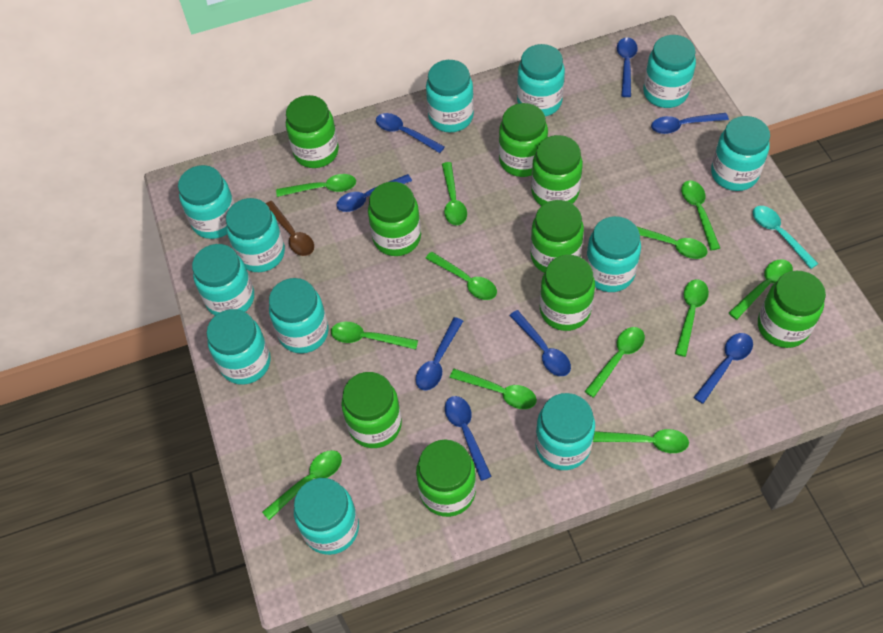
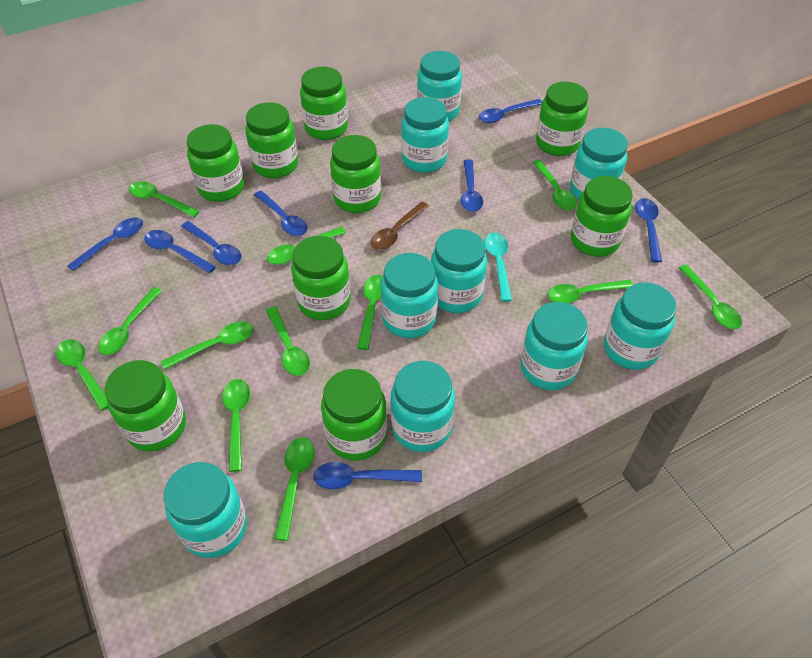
turquoise jar: 12 -> 9

